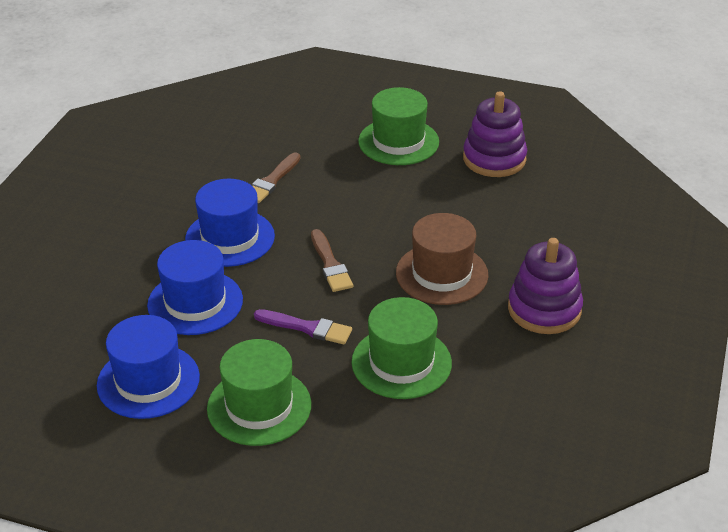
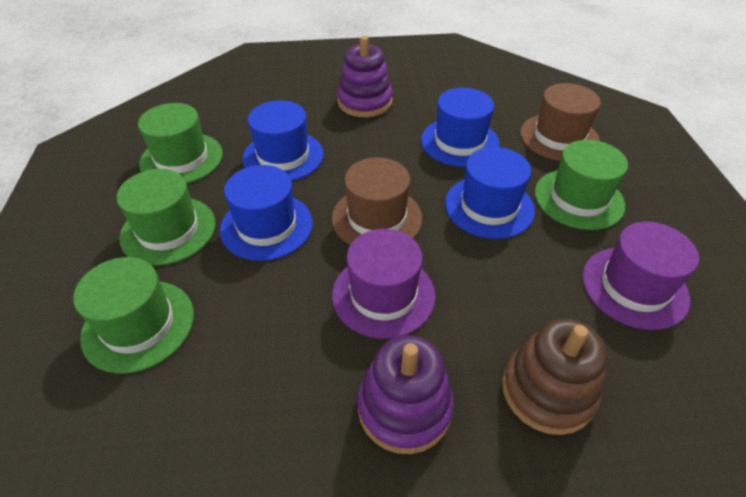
blue hat: 3 -> 4
brown brush: 2 -> 0
brown hat: 1 -> 2
brown stacking toy: 0 -> 1
green hat: 3 -> 4
purple brush: 1 -> 0
purple hat: 0 -> 2

